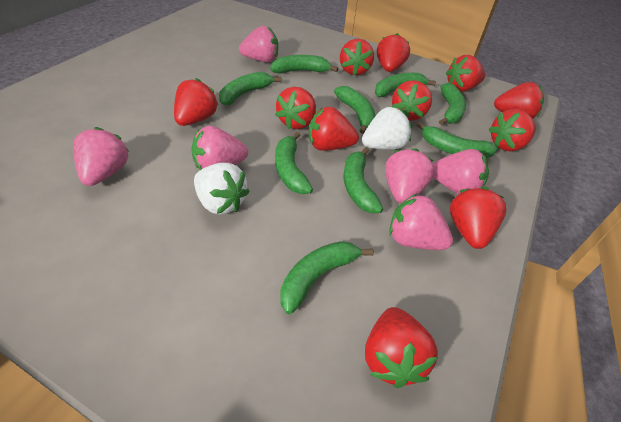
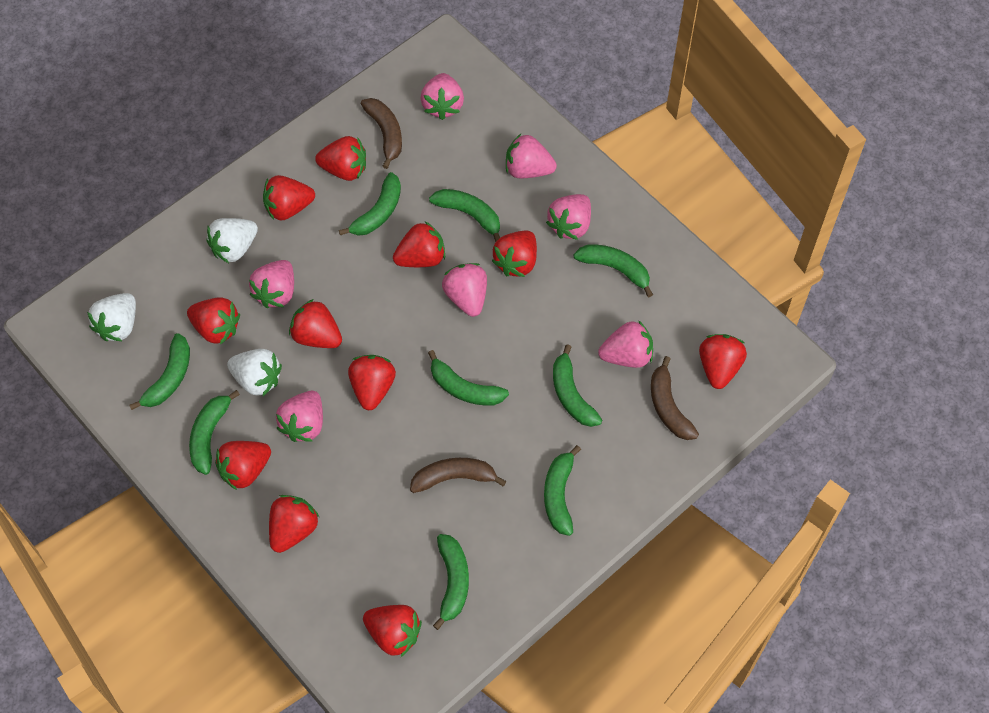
brown banana: 0 -> 3
pink strawberry: 6 -> 7
white strawberry: 2 -> 3

